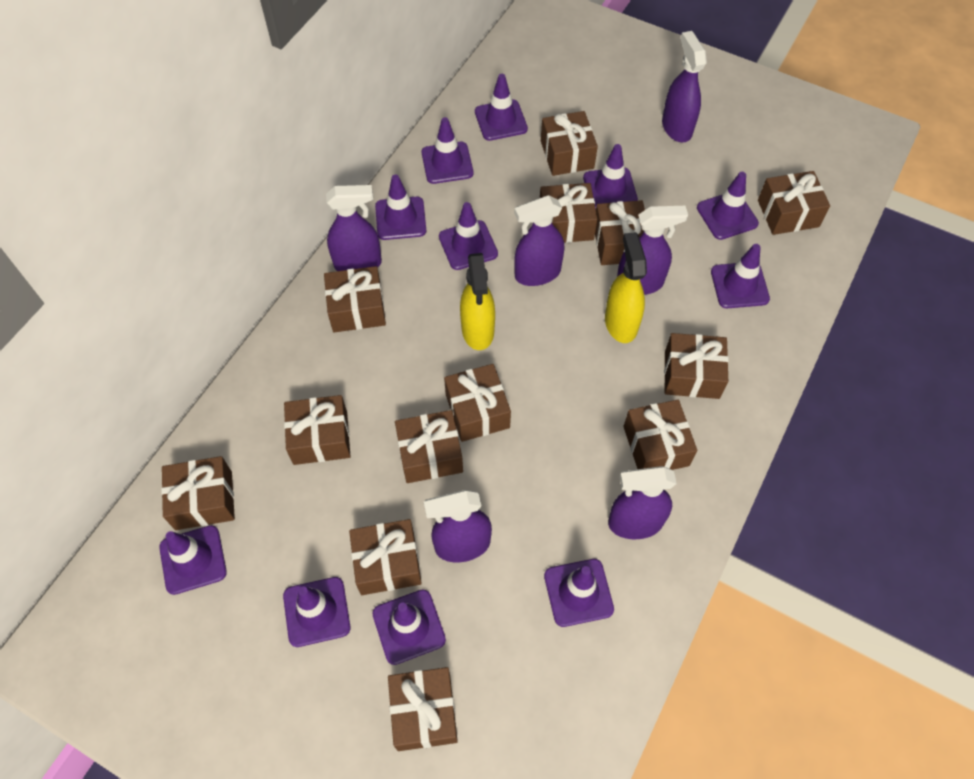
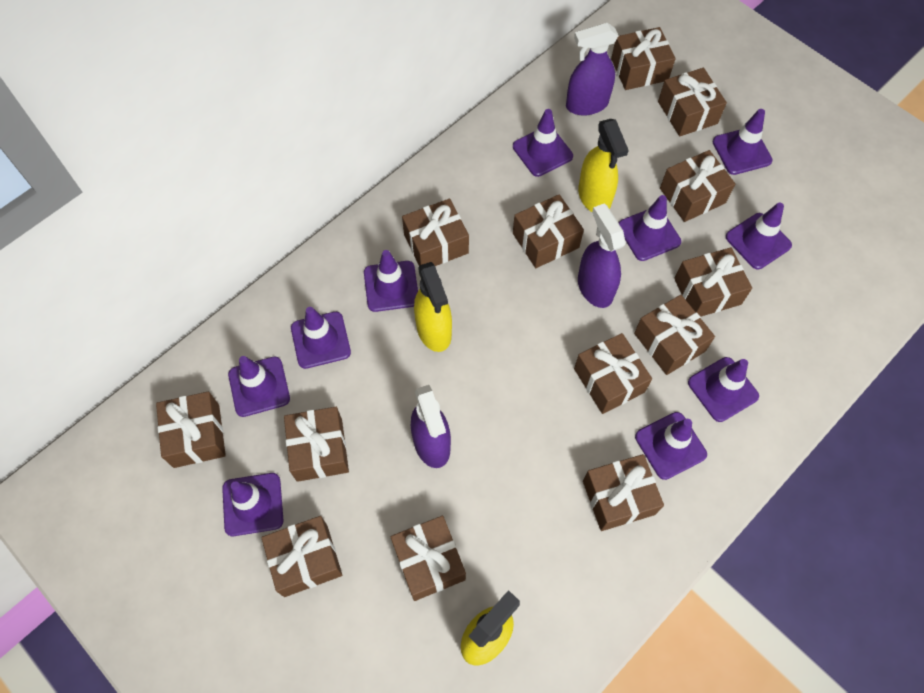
purple spray bottle: 6 -> 3
purple traffic cone: 11 -> 10
yellow spray bottle: 2 -> 3

